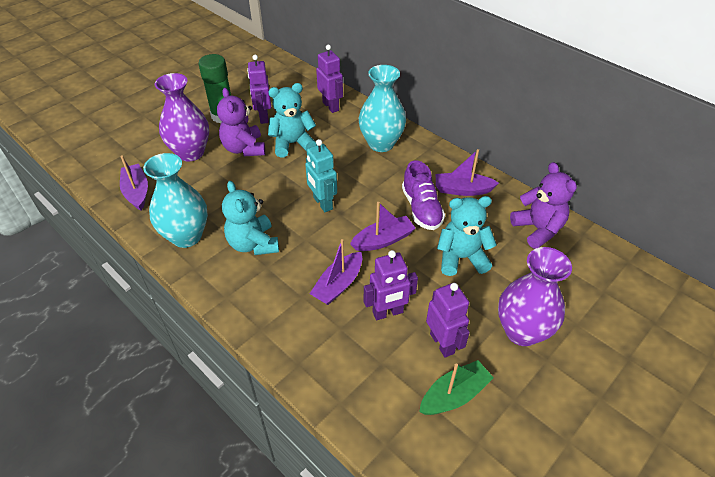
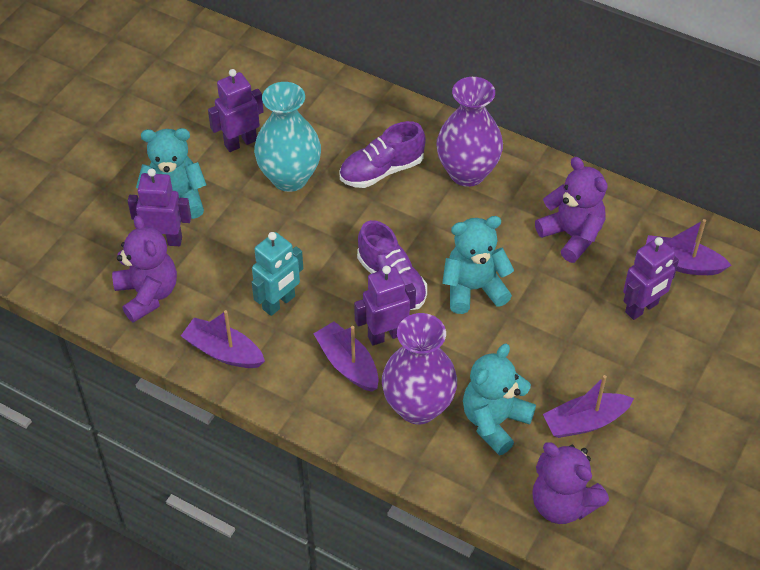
green boat: 1 -> 0
green glue stick: 1 -> 0
purple shoe: 1 -> 2
purple teddy bear: 2 -> 3
turquoise vase: 2 -> 1

